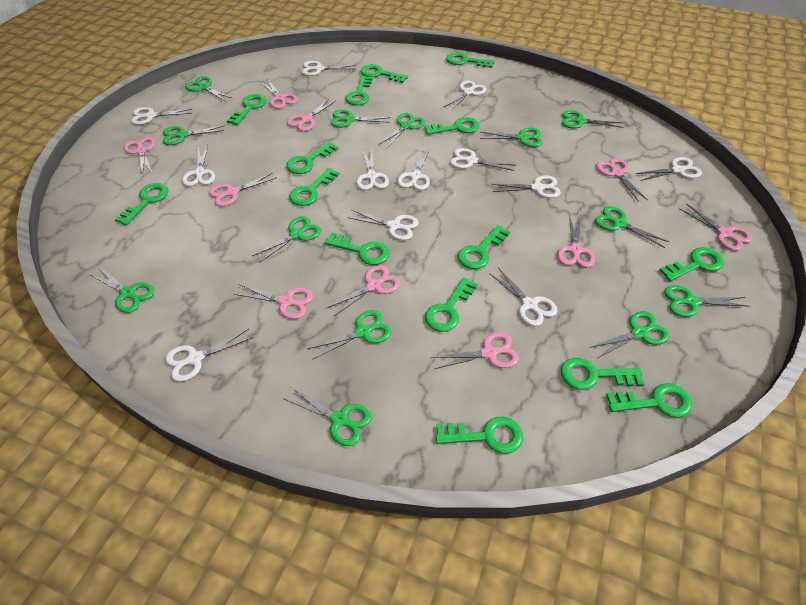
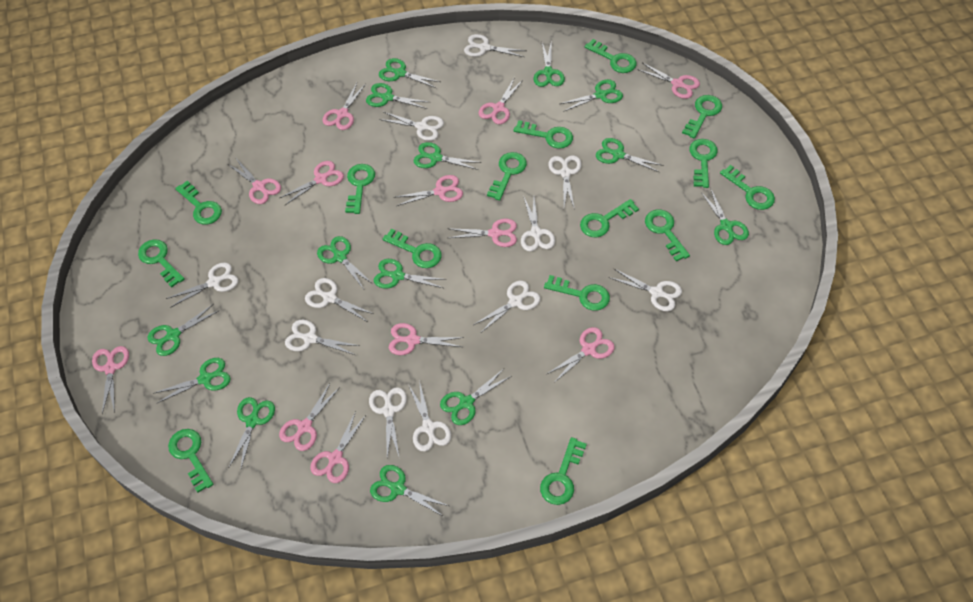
green scissors: 13 -> 14
pink scissors: 10 -> 12
white scissors: 12 -> 11

